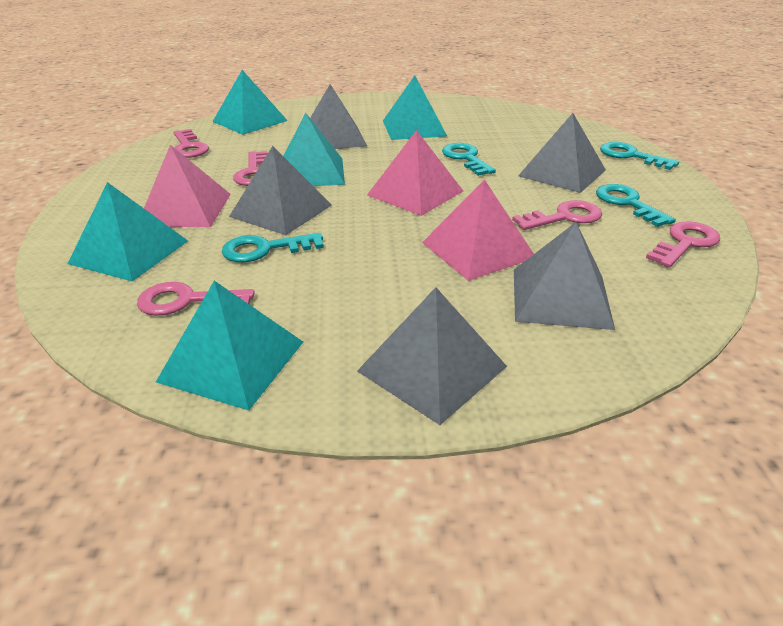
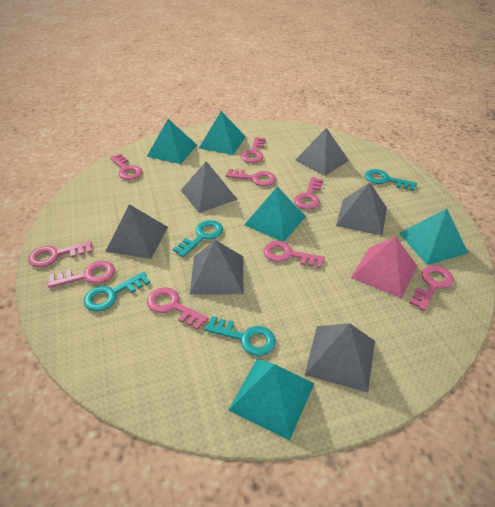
grey pyramid: 5 -> 6
pink key: 5 -> 9
pink pyramid: 3 -> 1

